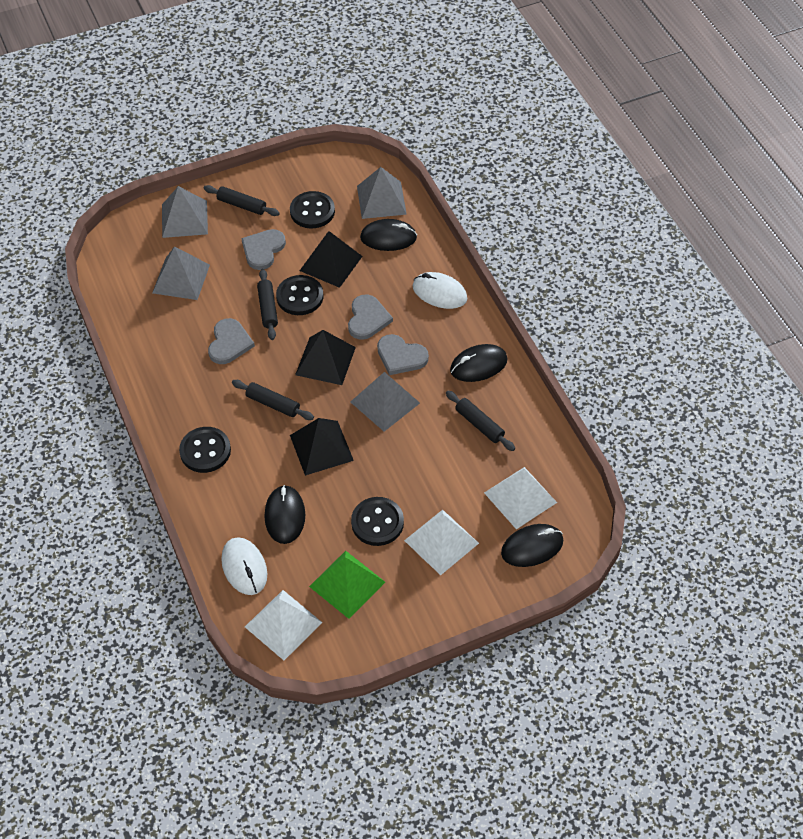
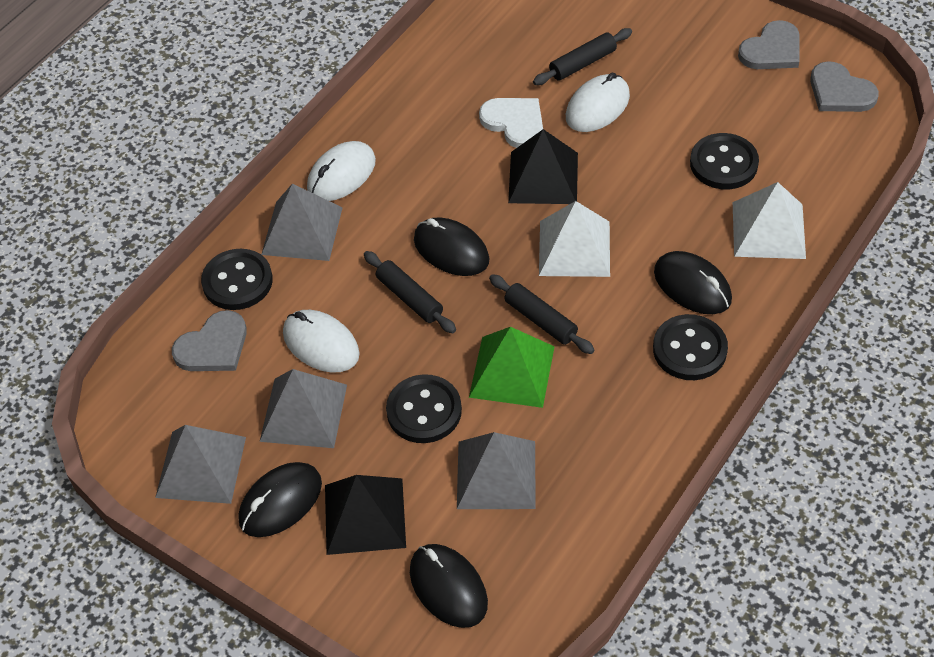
black pyramid: 3 -> 2
black rolling pin: 4 -> 3
grey heart: 4 -> 3
white heart: 0 -> 1
white mouse: 2 -> 3
white pyramid: 3 -> 2

